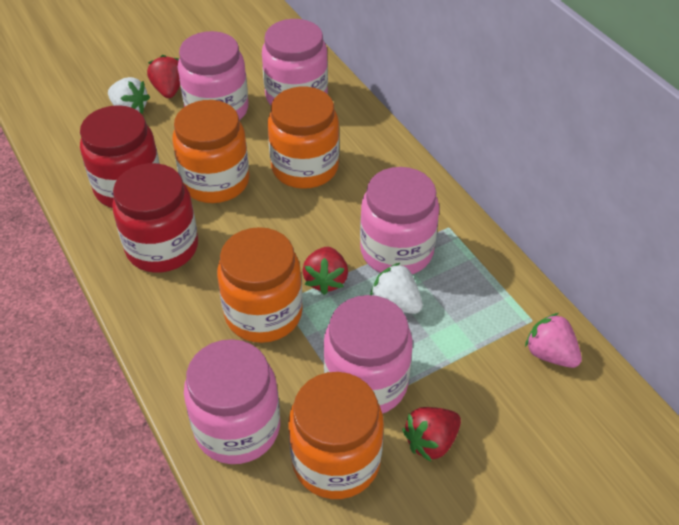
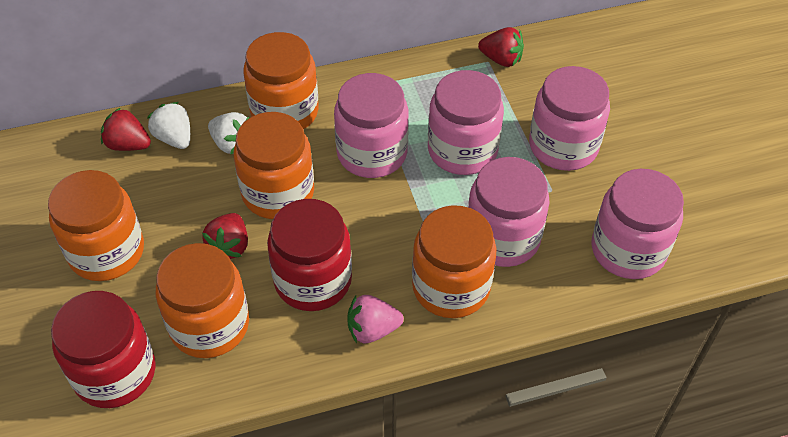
orange jar: 4 -> 5

